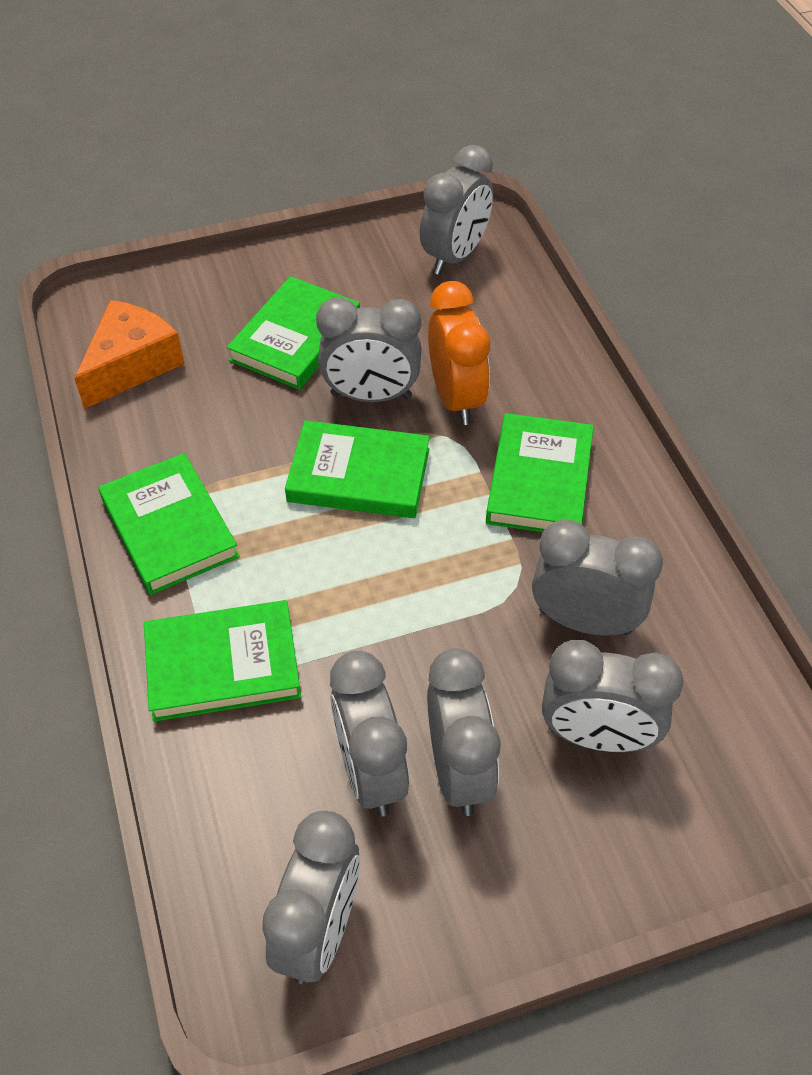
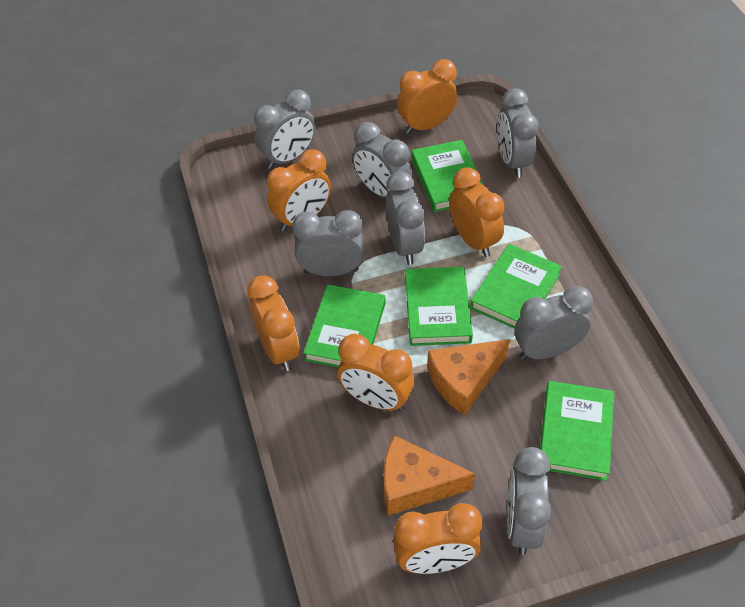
orange cheese: 1 -> 2
orange clock: 1 -> 6

